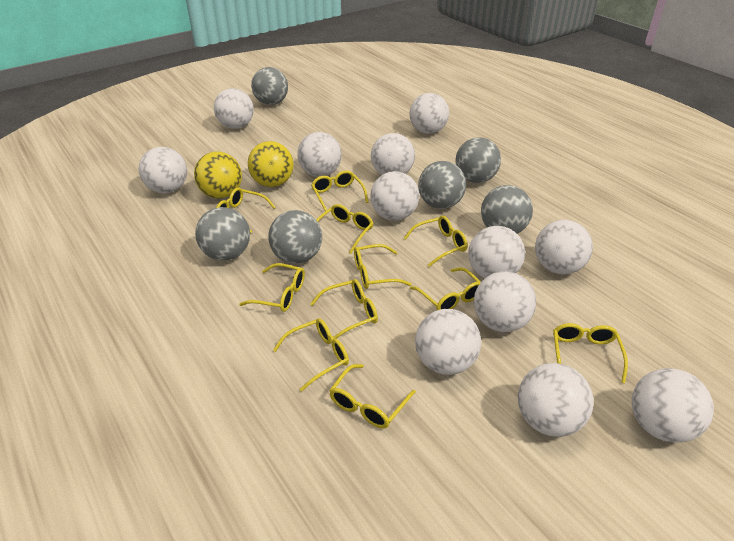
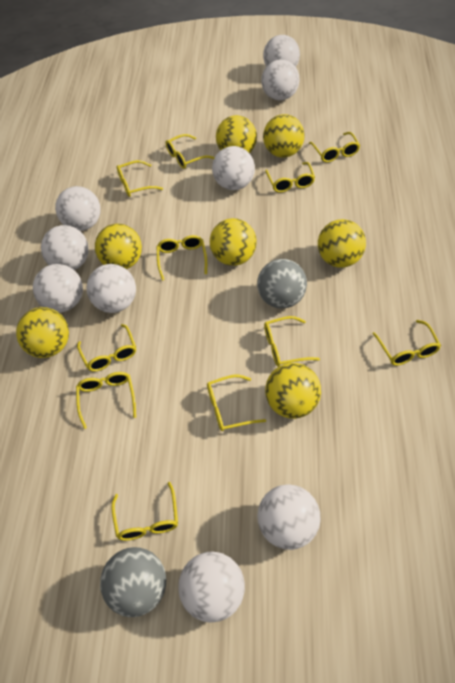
grey ball: 6 -> 2
white ball: 12 -> 9
yellow ball: 2 -> 7

